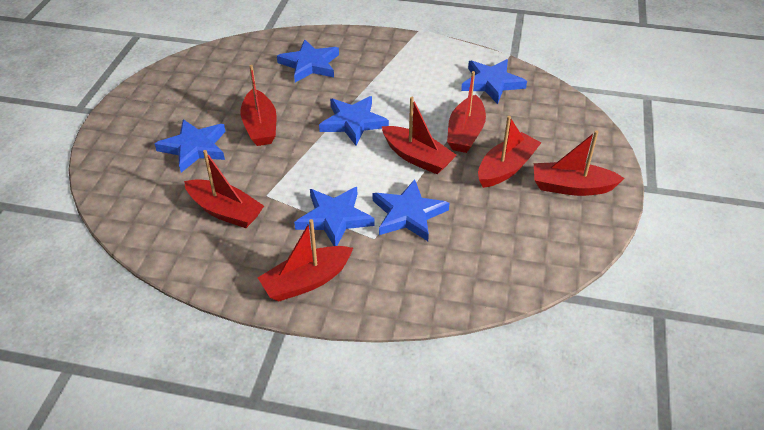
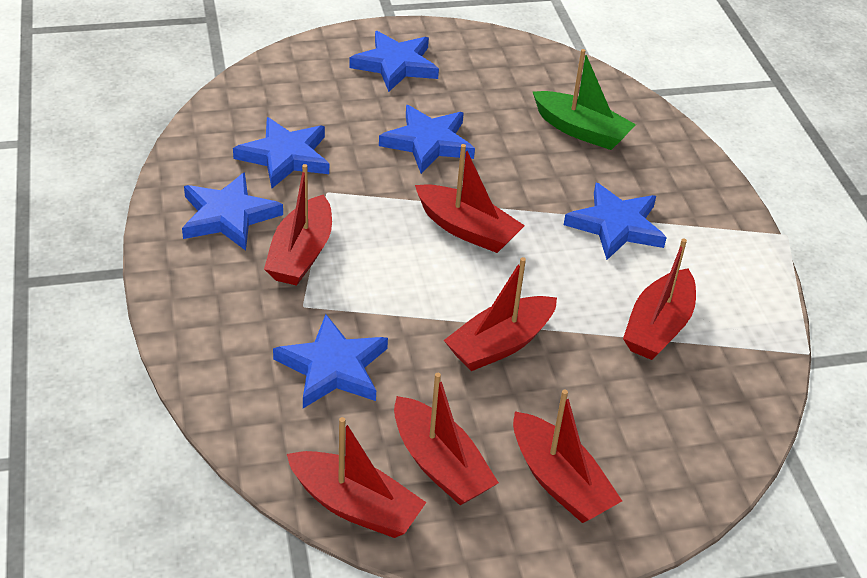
green boat: 0 -> 1

